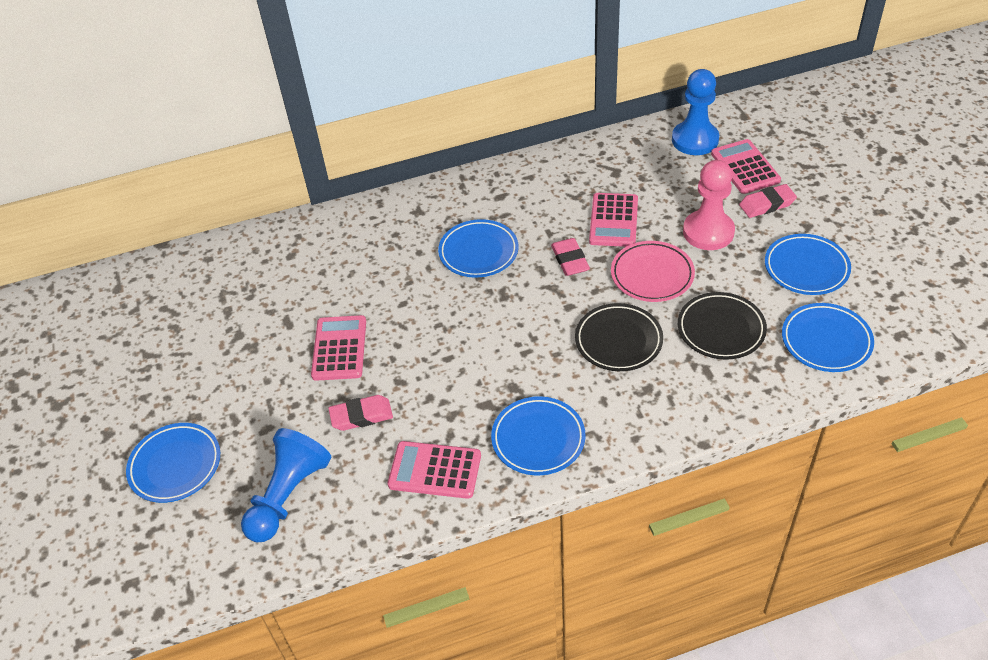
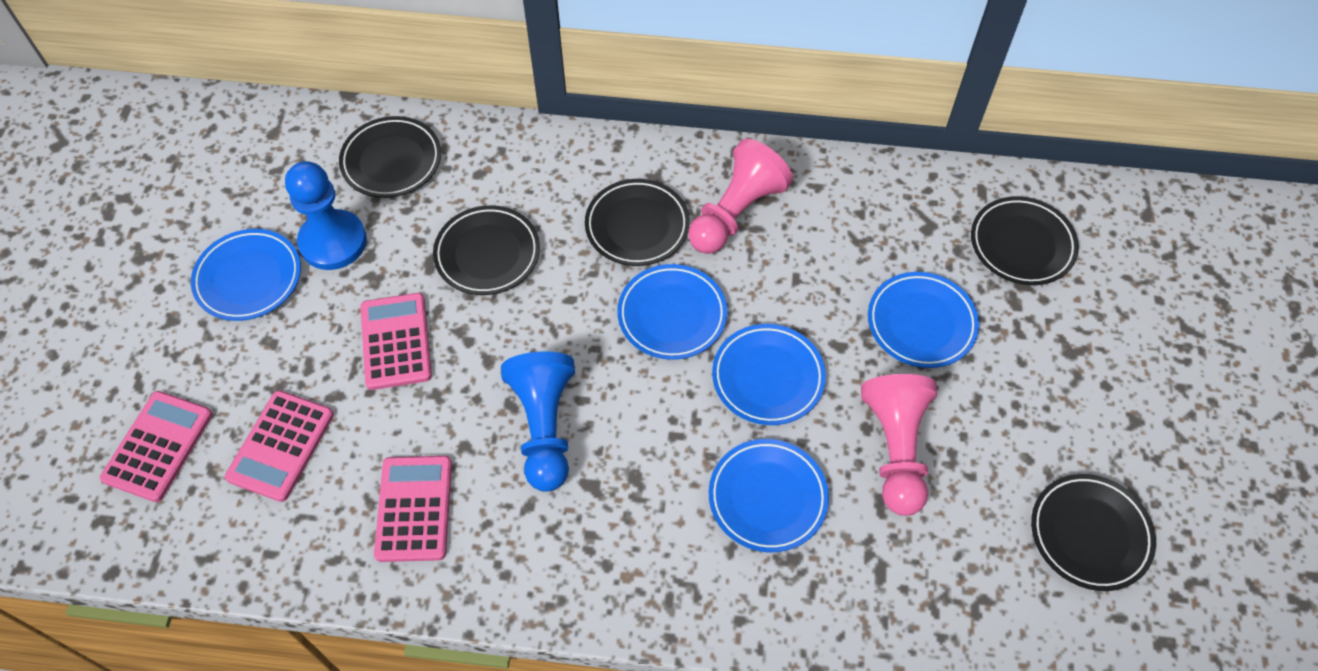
black plate: 2 -> 5
pink eraser: 3 -> 0
pink pawn: 1 -> 2
pink plate: 1 -> 0

